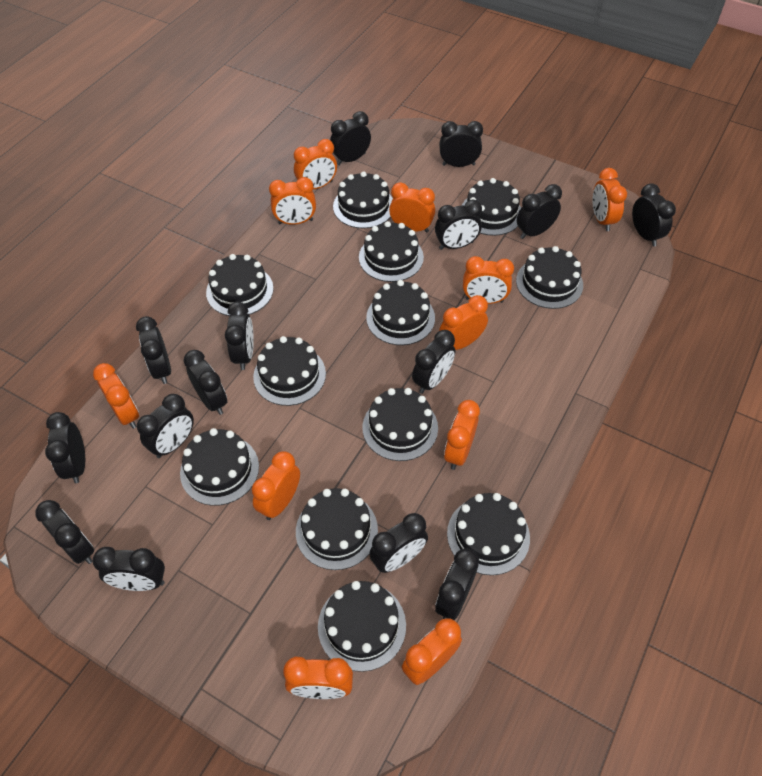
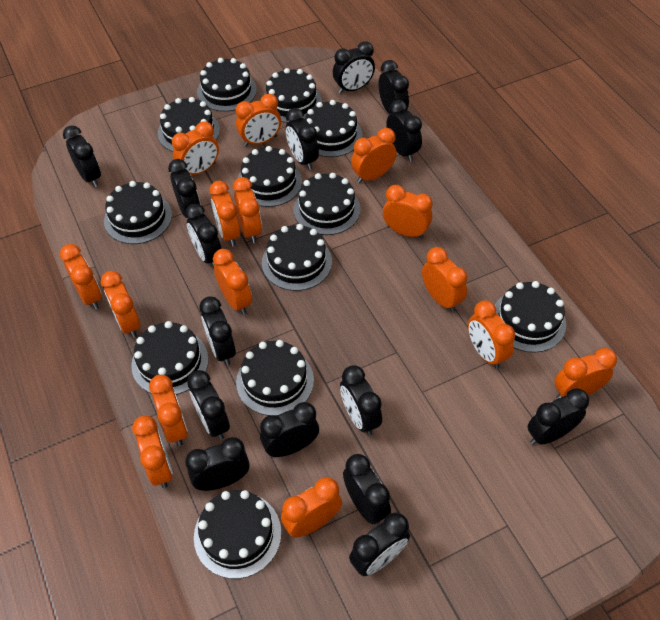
orange clock: 11 -> 15

